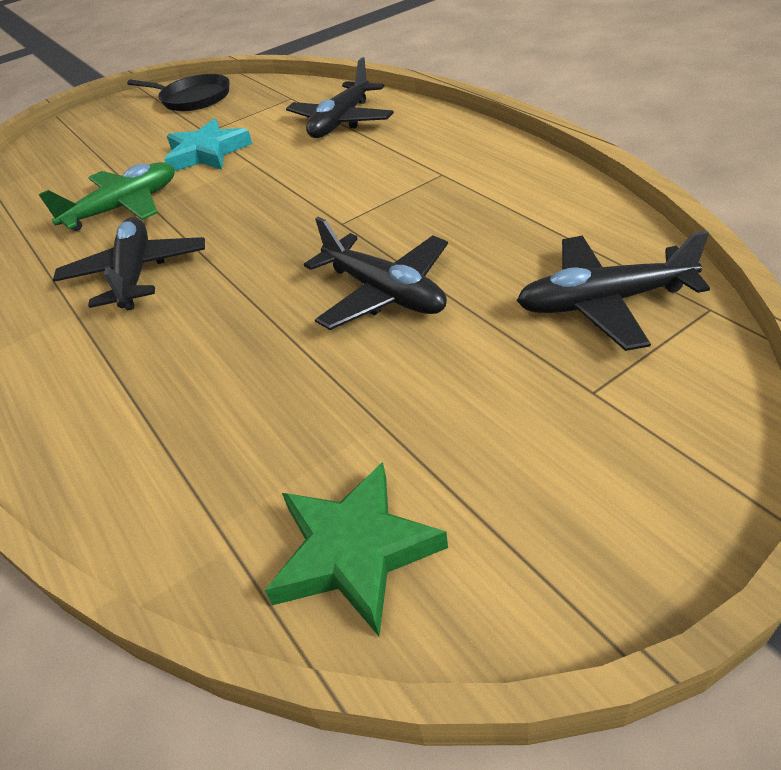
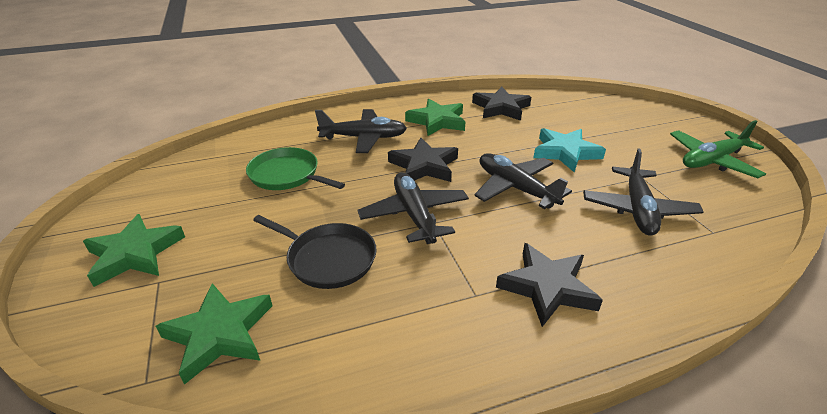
black star: 0 -> 3
green pan: 0 -> 1
green star: 1 -> 3

